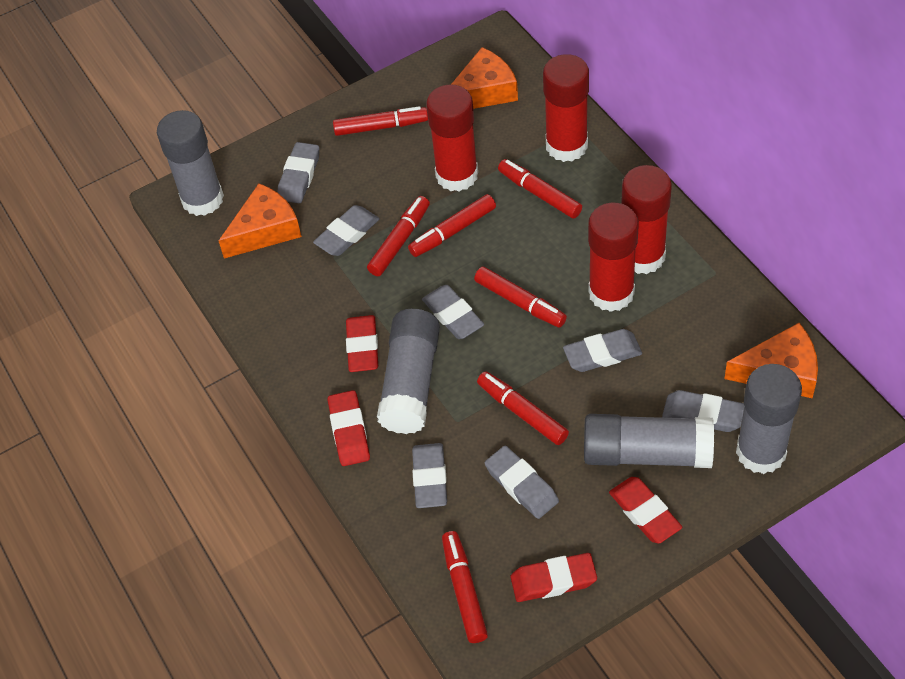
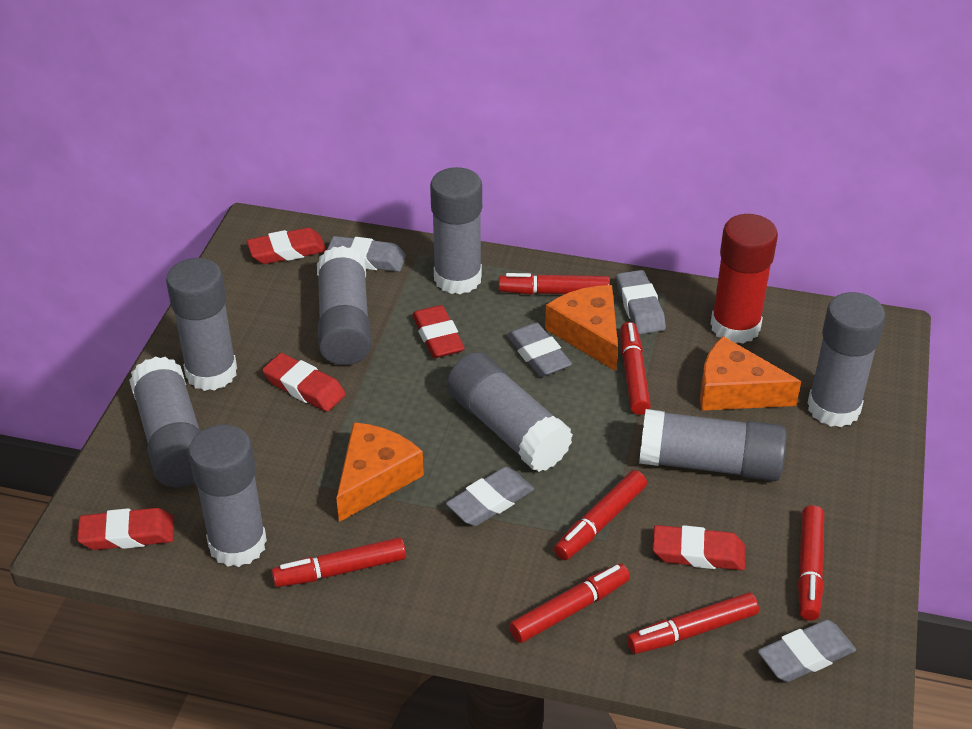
grey eraser: 7 -> 5
grey glue stick: 4 -> 8
red eraser: 4 -> 5
red glue stick: 4 -> 1

